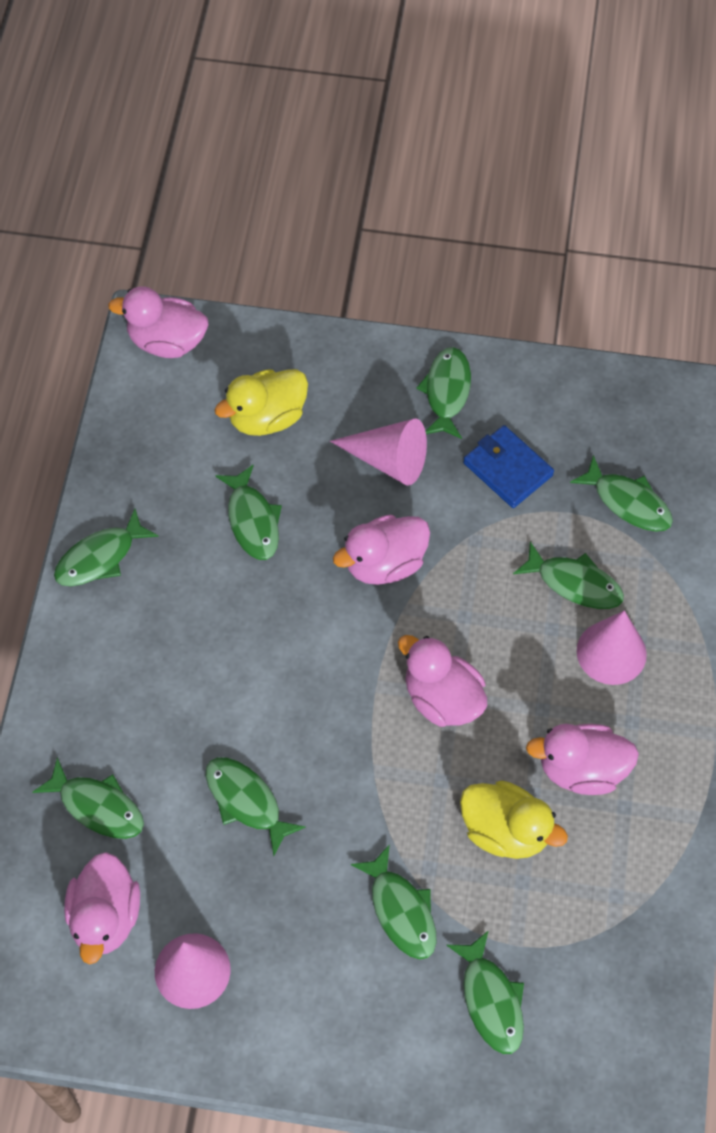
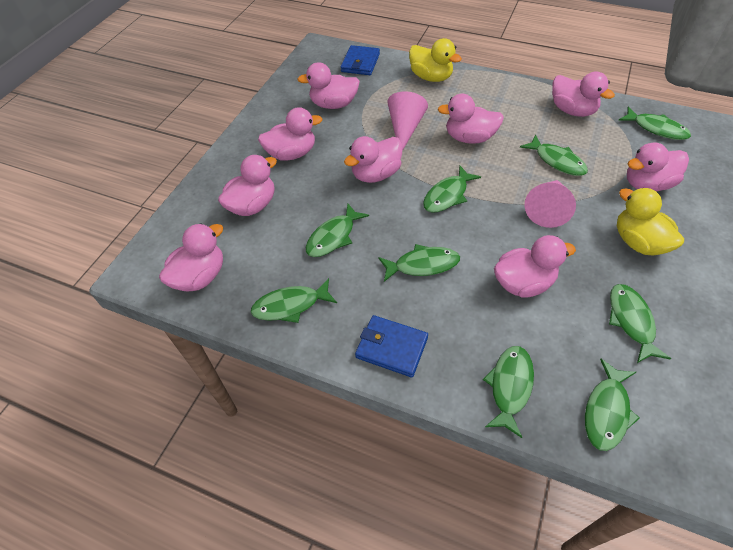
blue wallet: 1 -> 2
pink cone: 3 -> 2
pink duck: 5 -> 9

